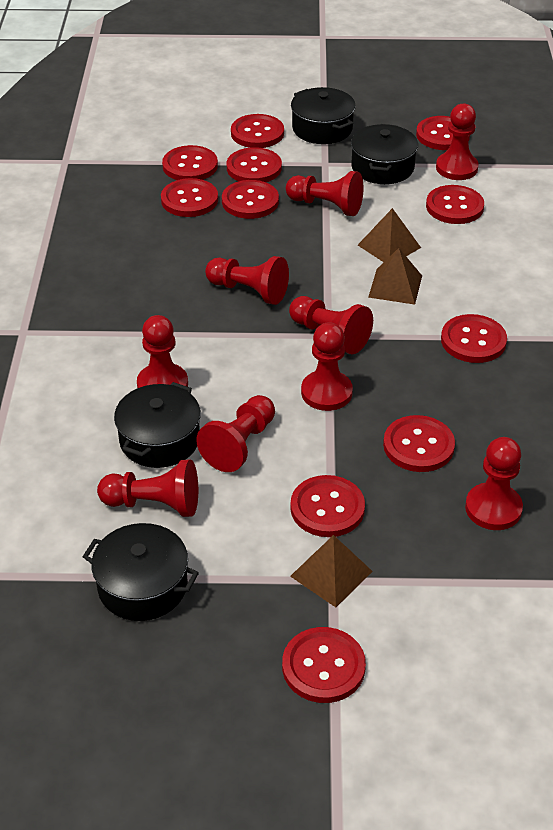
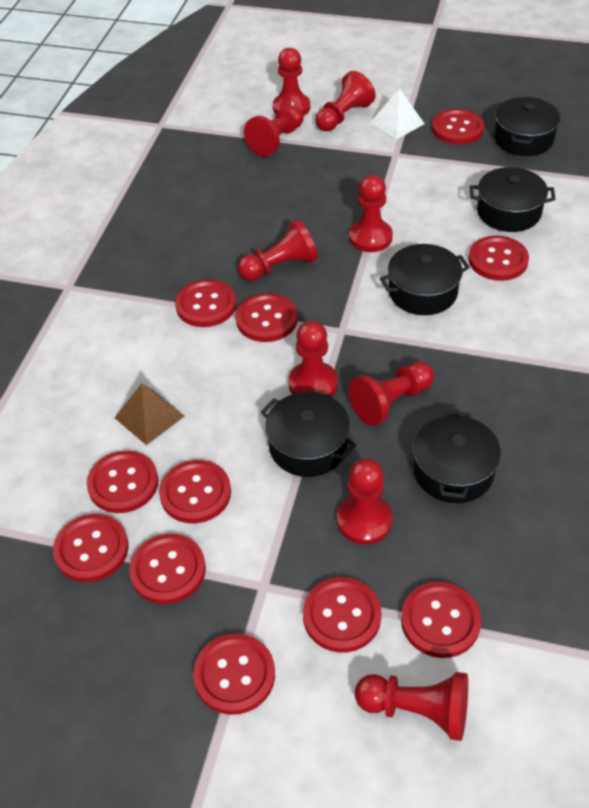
black pot: 4 -> 5
brown pyramid: 3 -> 1
white pyramid: 0 -> 1

